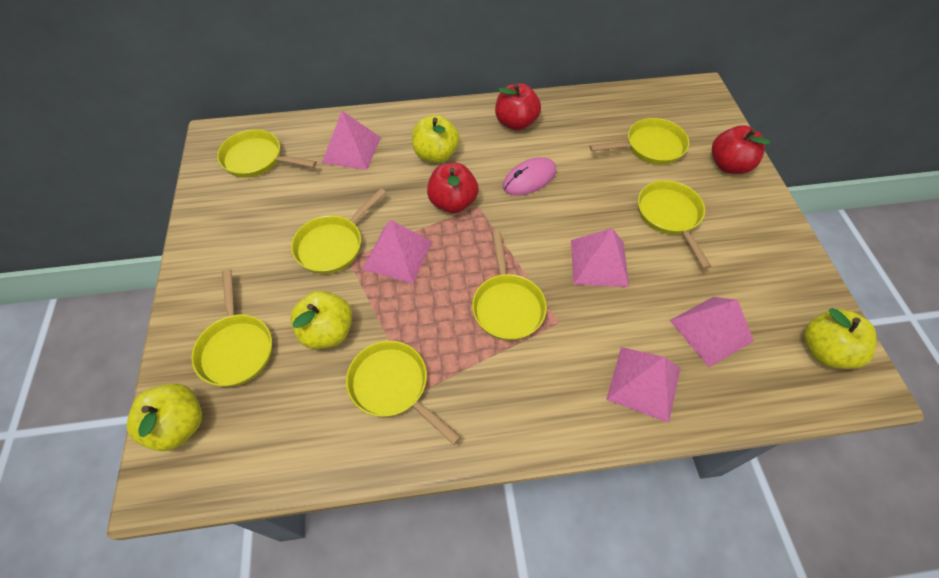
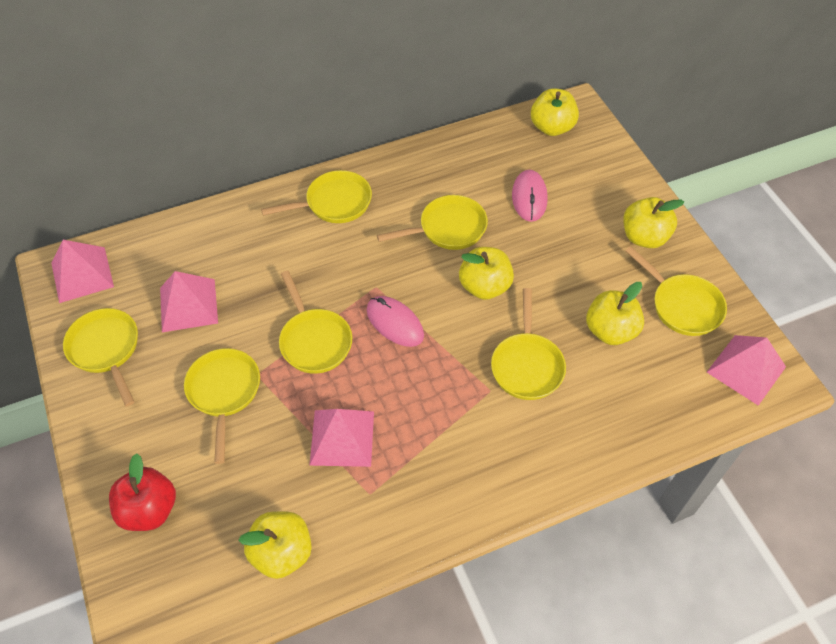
pink mouse: 1 -> 2
pink pyramid: 5 -> 4
red apple: 3 -> 1
yellow apple: 4 -> 5

